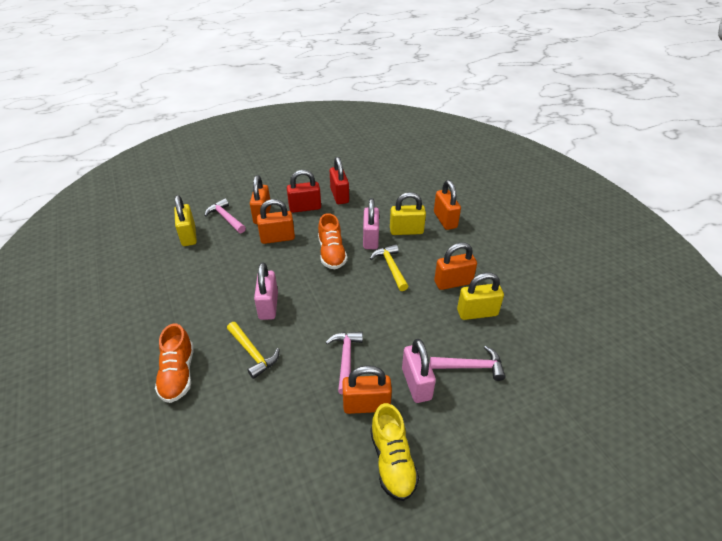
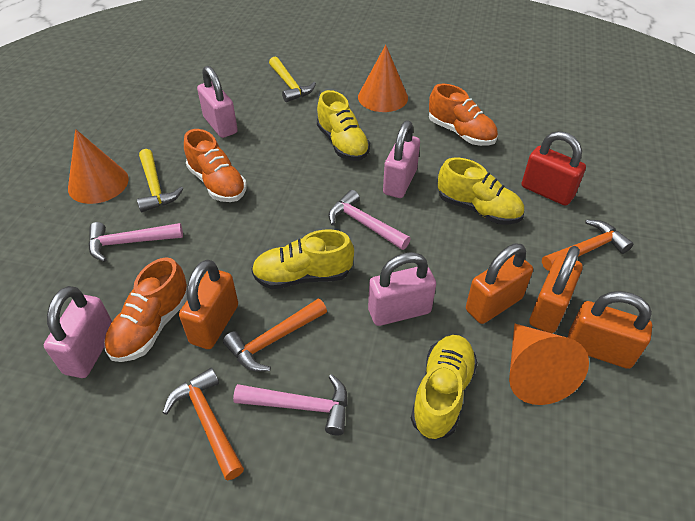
orange cone: 0 -> 3
orange hammer: 0 -> 3
orange padlock: 5 -> 4
orange shoe: 2 -> 3
pink padlock: 3 -> 4
red padlock: 2 -> 1
yellow padlock: 3 -> 0
yellow shoe: 1 -> 4

